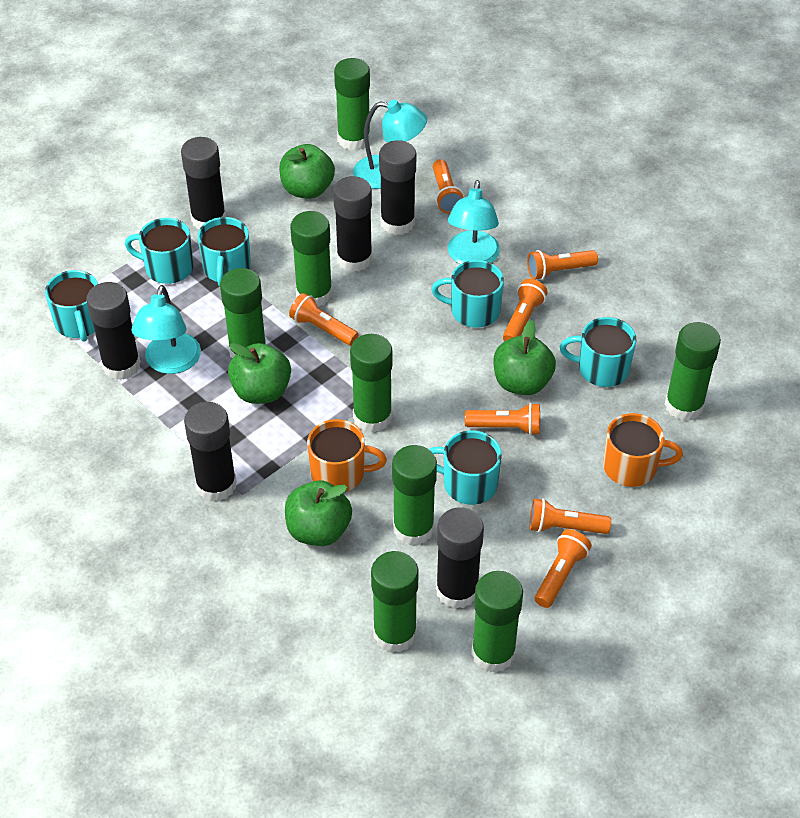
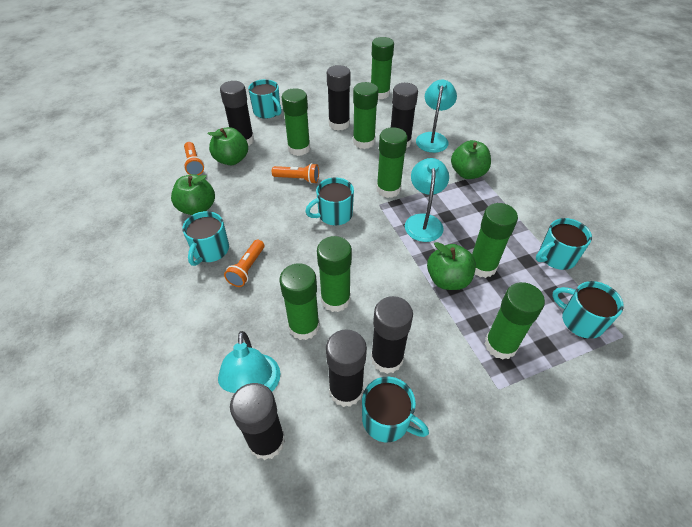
orange flashlight: 7 -> 3
orange mug: 2 -> 0

